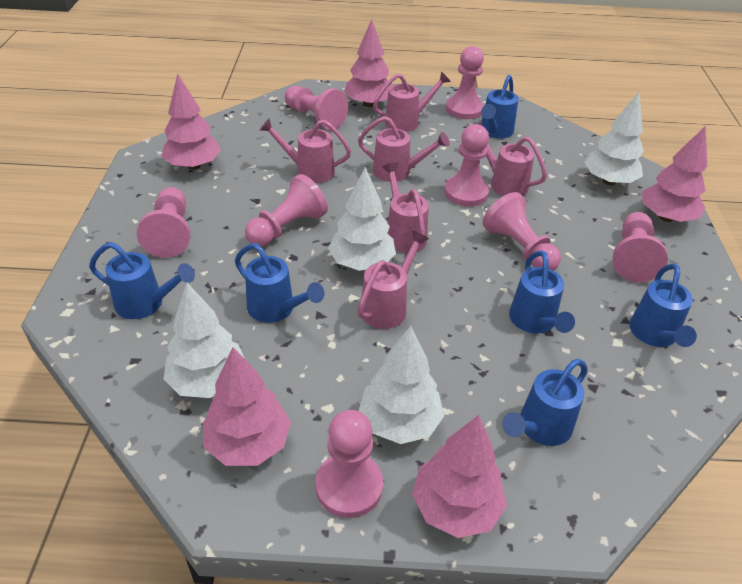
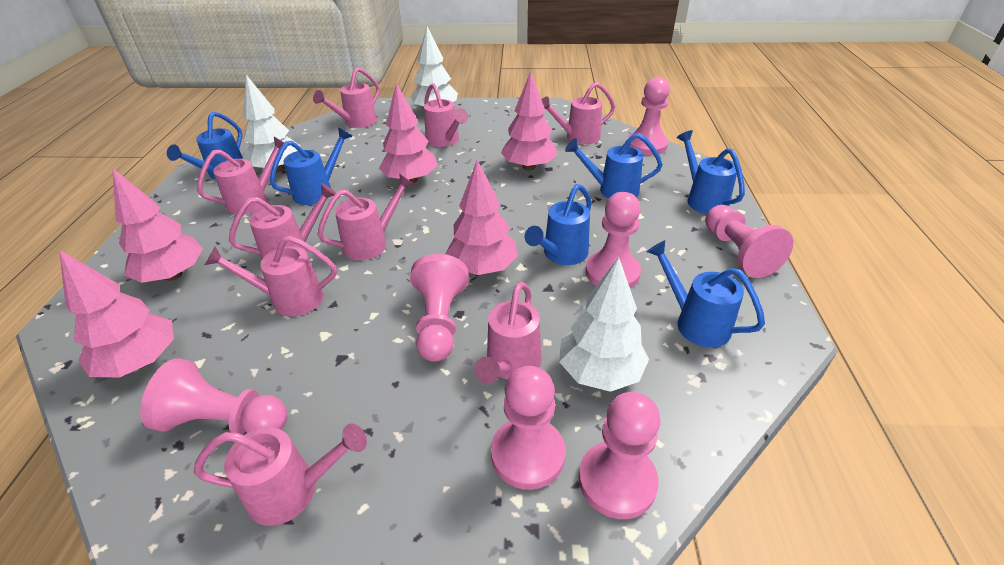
pink pawn: 8 -> 7
pink watering can: 6 -> 9
white tree: 4 -> 3

